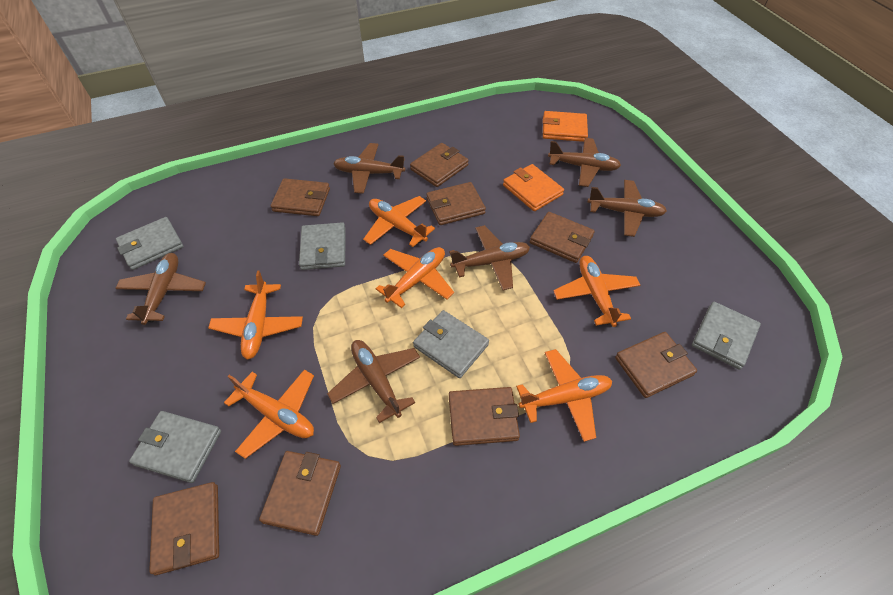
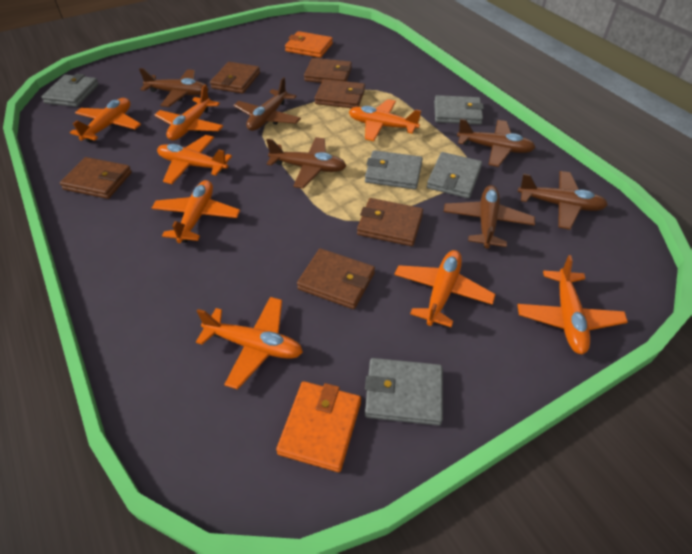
brown wallet: 8 -> 6
orange plane: 6 -> 8

